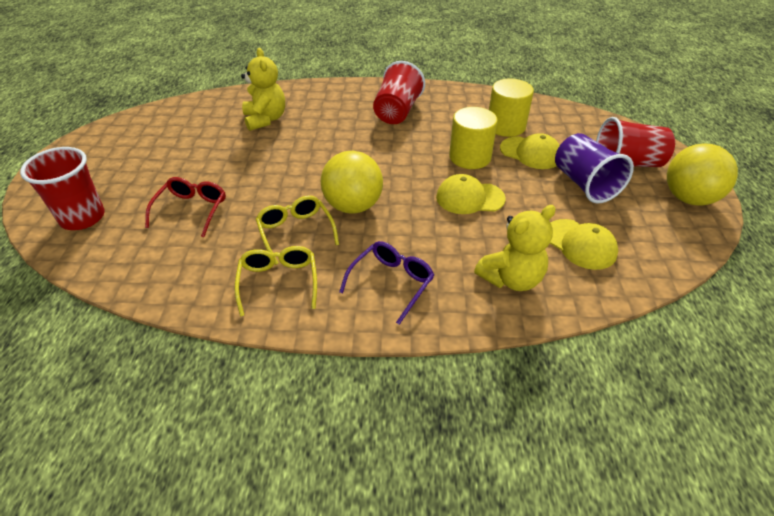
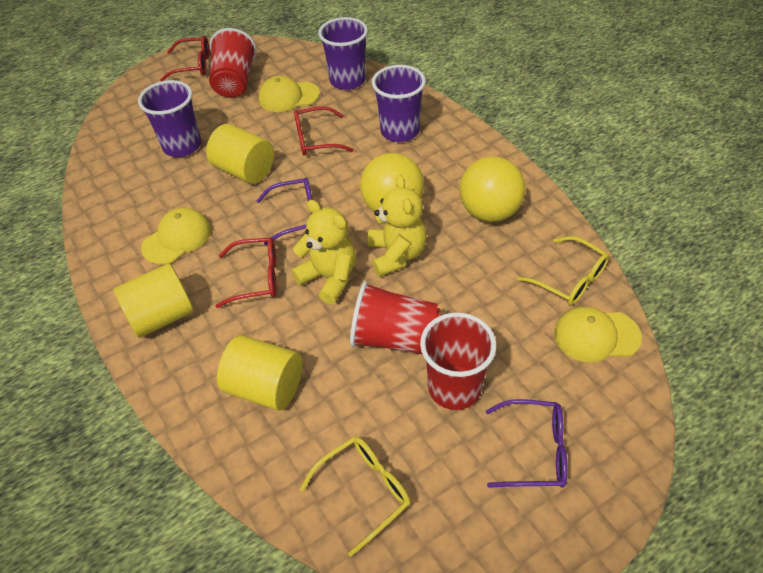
purple cup: 1 -> 3
purple glasses: 1 -> 2
red glasses: 1 -> 3
yellow cylinder: 2 -> 3

